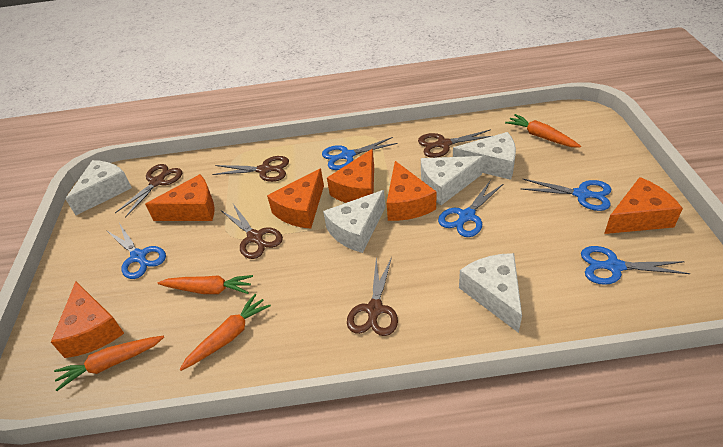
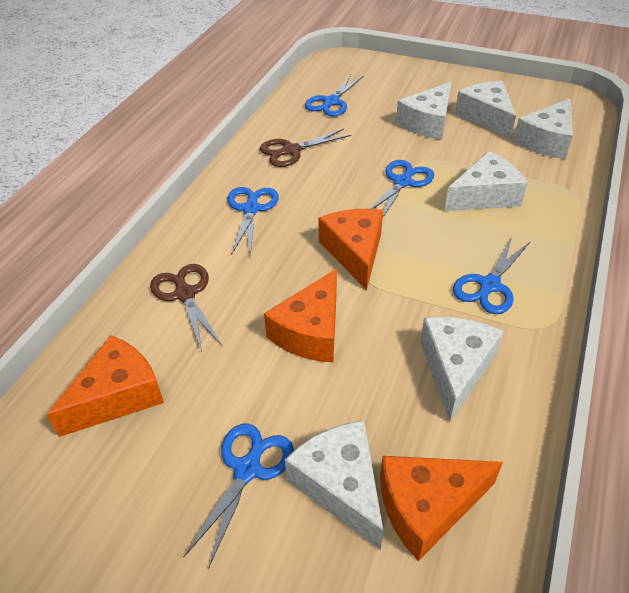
brown scissors: 5 -> 2
orange carrot: 4 -> 0
orange cheese: 6 -> 4
white cheese: 5 -> 6

